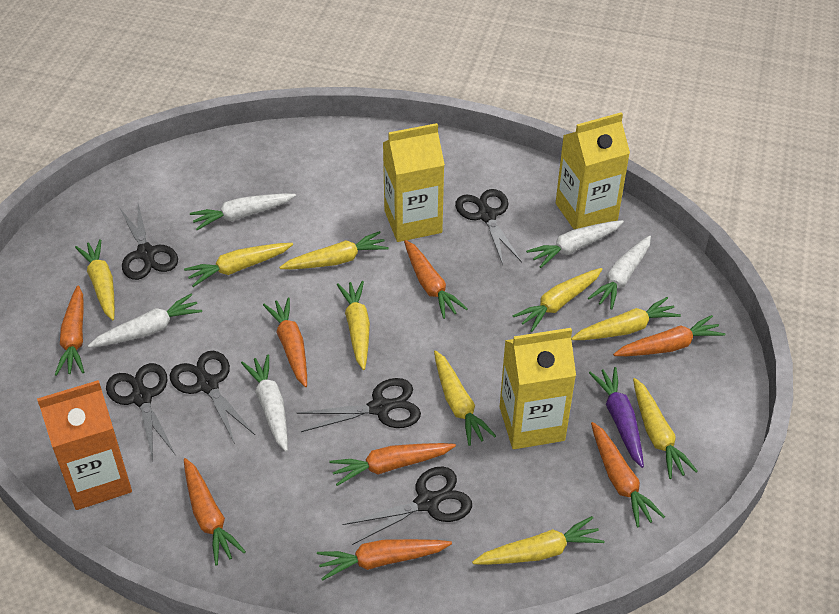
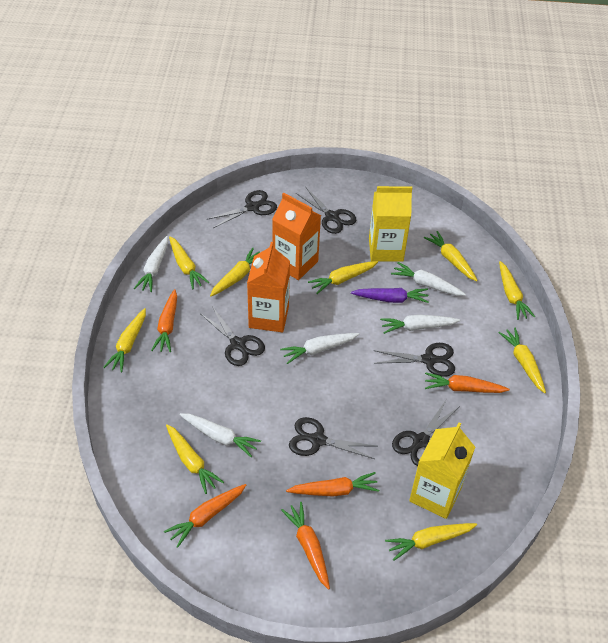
orange carrot: 8 -> 5
orange carton: 1 -> 2
yellow carton: 3 -> 2

